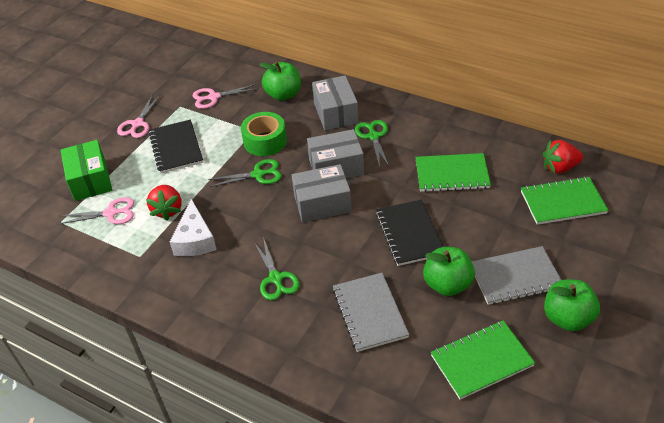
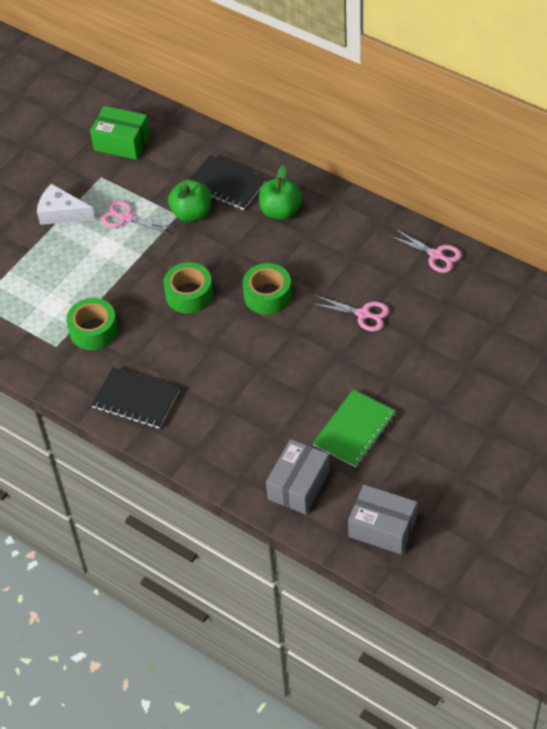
green apple: 3 -> 2
green notebook: 3 -> 1
green scissors: 3 -> 0
green tape: 1 -> 3
grey box: 3 -> 2
grey notebook: 2 -> 0
red strawberry: 2 -> 0

